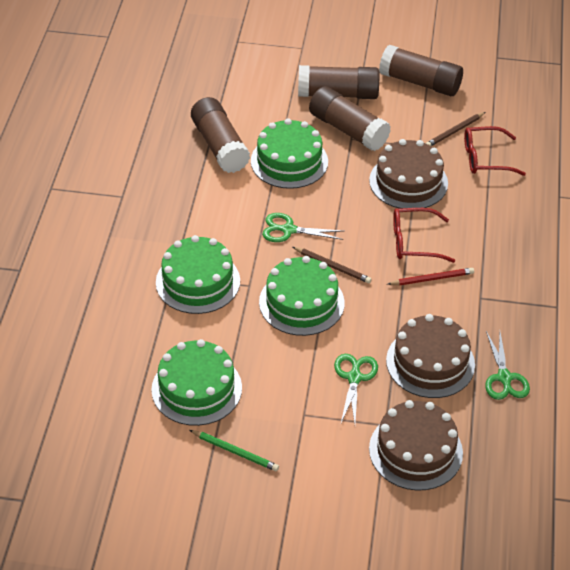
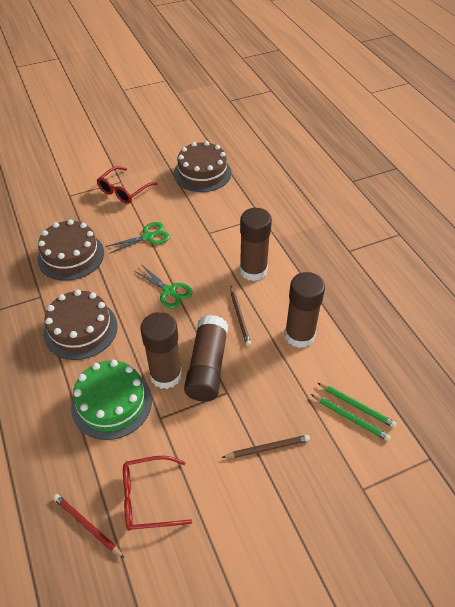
green cake: 4 -> 1
green pencil: 1 -> 2
green scissors: 3 -> 2

